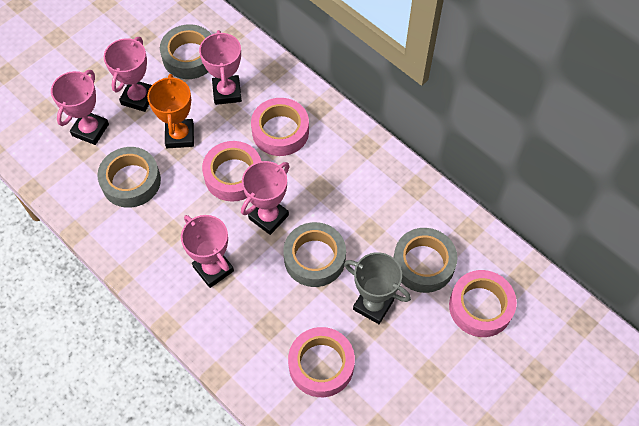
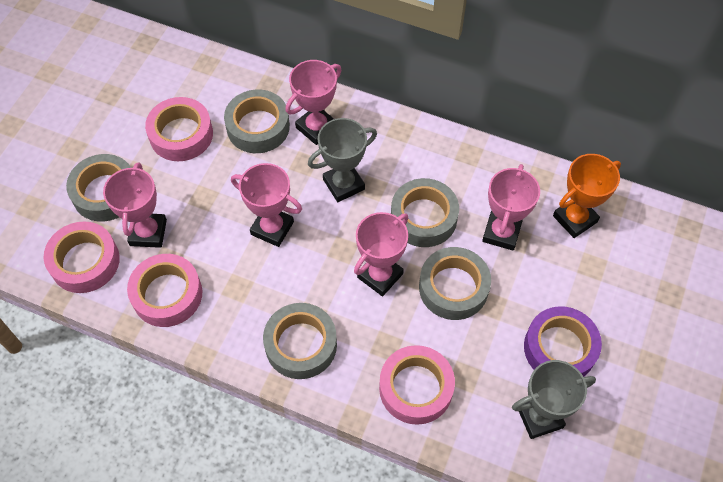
grey tape: 4 -> 5
grey trophy: 1 -> 2
purple tape: 0 -> 1

